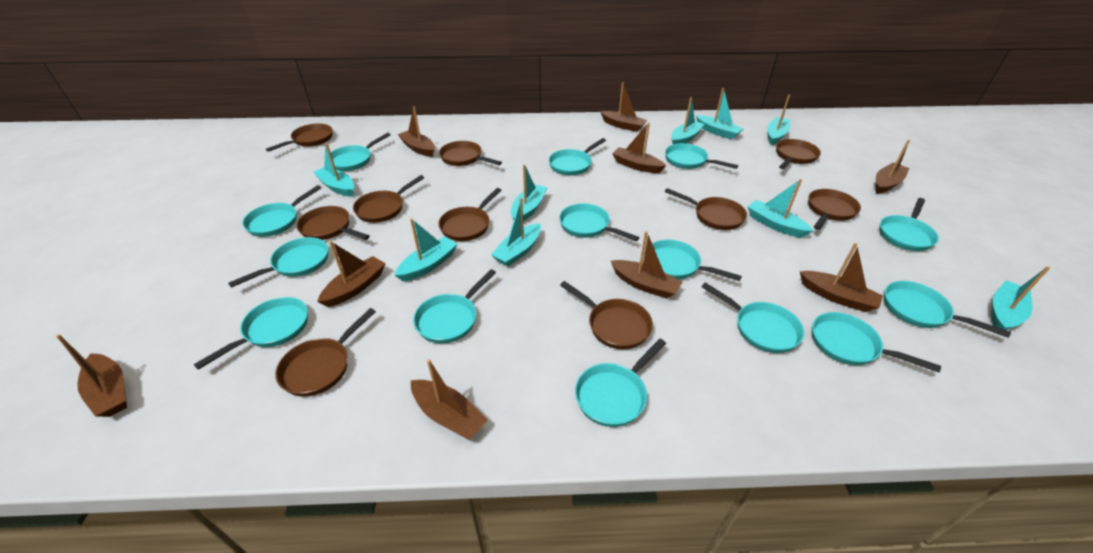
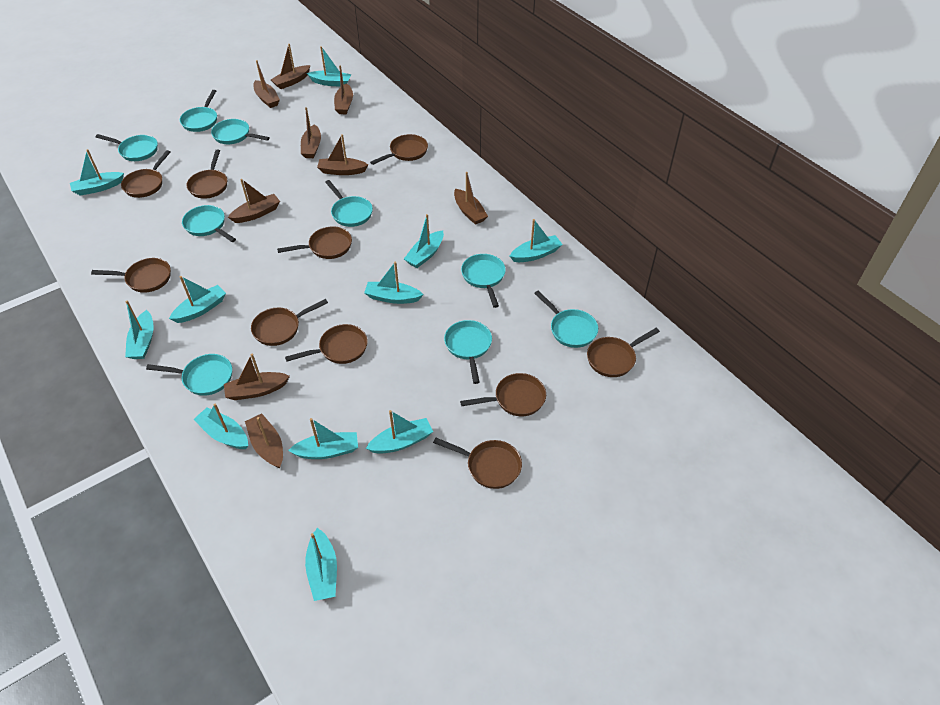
turquoise boat: 9 -> 11
turquoise pan: 14 -> 9

